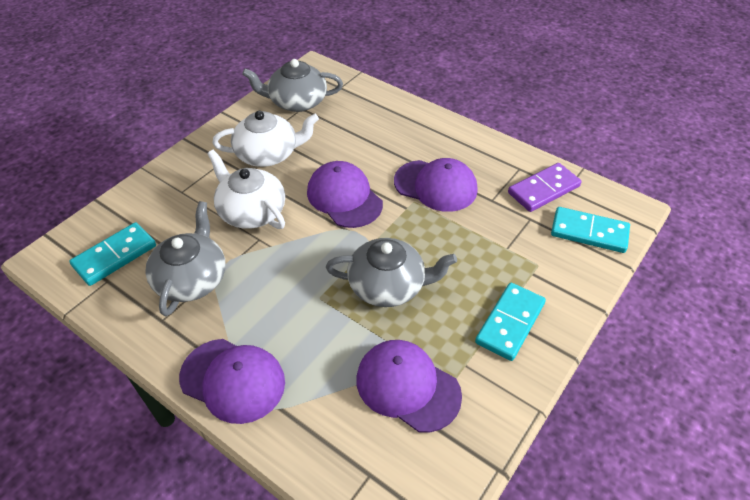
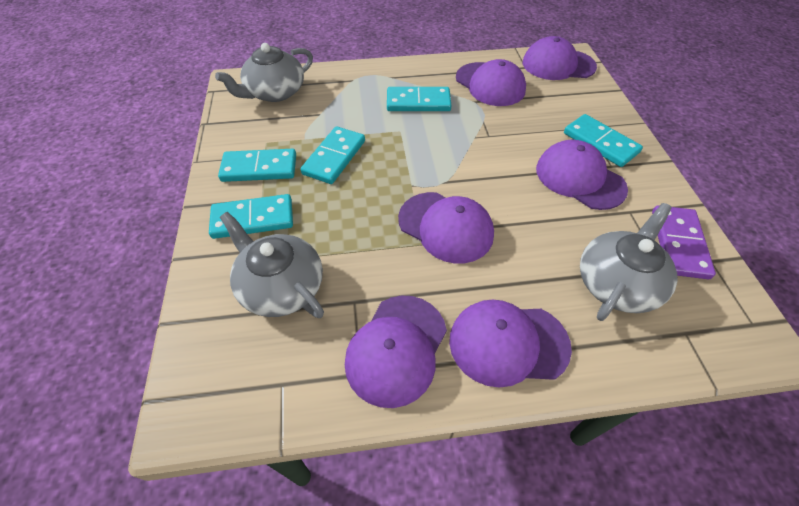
purple cap: 4 -> 6
turquoise domino: 3 -> 5
white teapot: 2 -> 0

